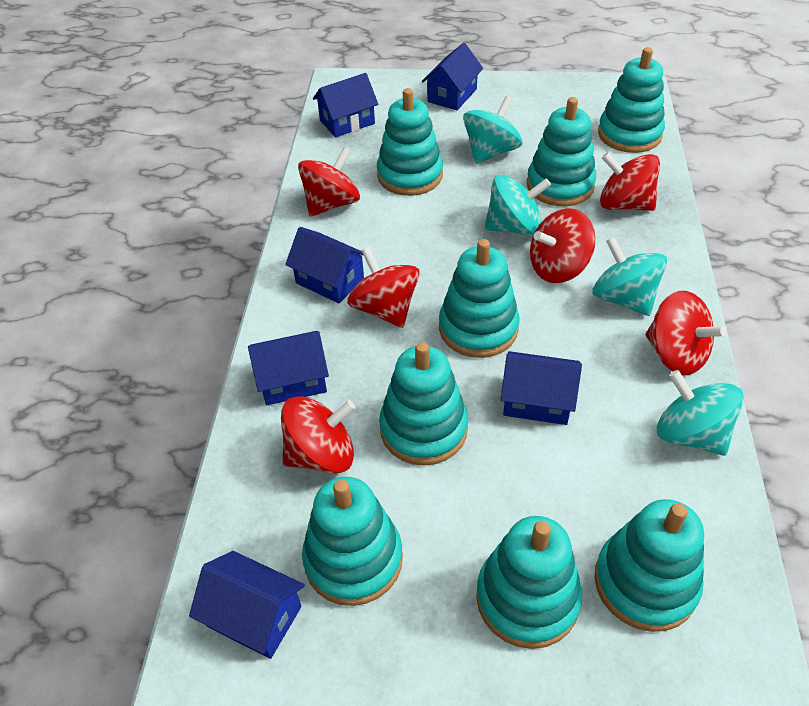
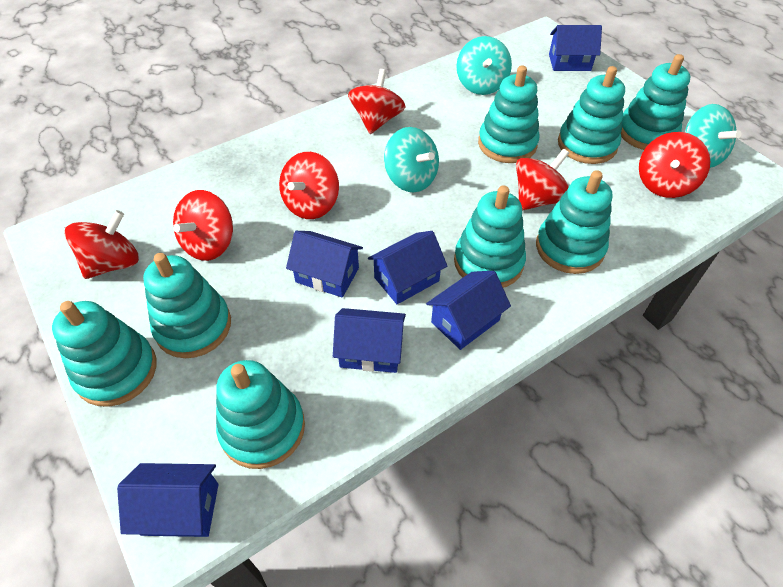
turquoise spinning top: 4 -> 3

